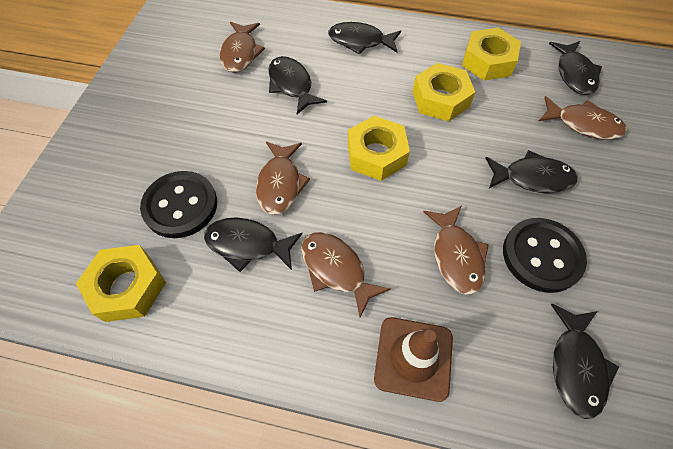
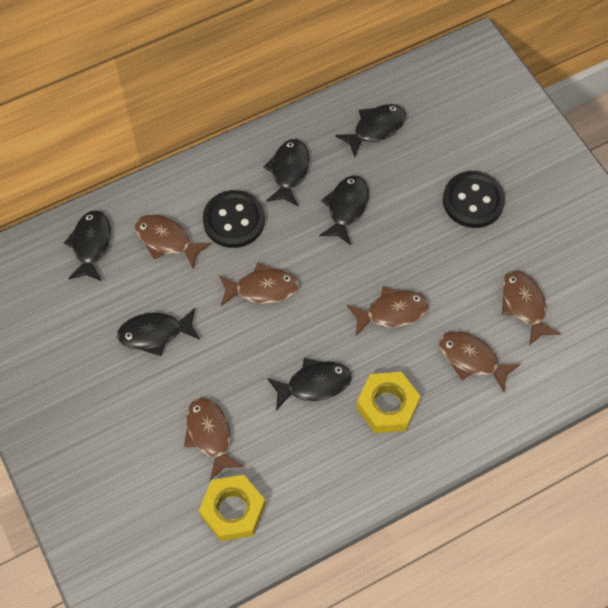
brown fish: 5 -> 6
brown traffic cone: 1 -> 0
yellow nut: 4 -> 2

